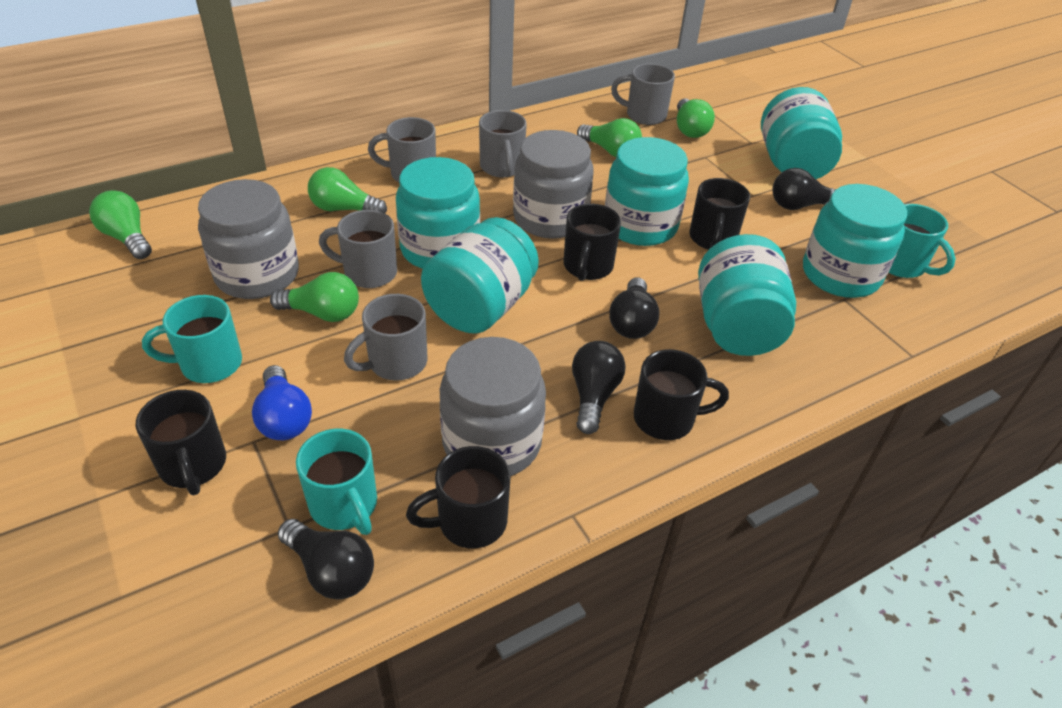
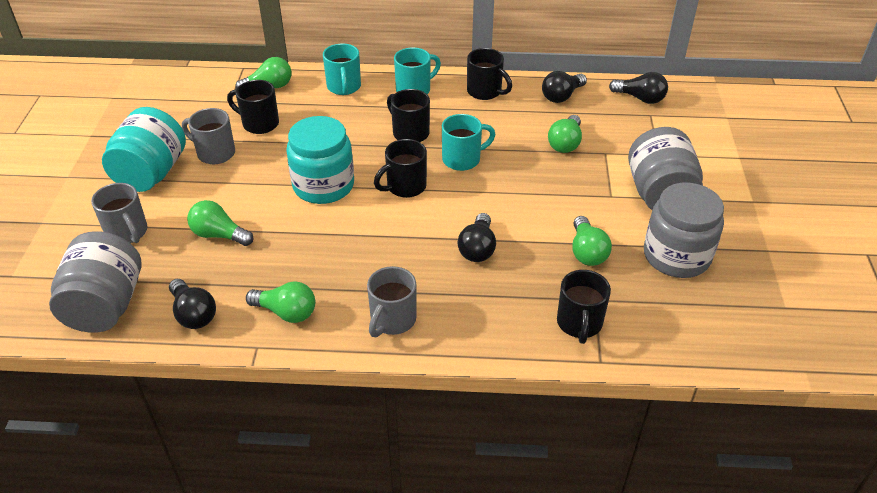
blue light bulb: 1 -> 0
grey mug: 5 -> 3
turquoise jar: 6 -> 2

